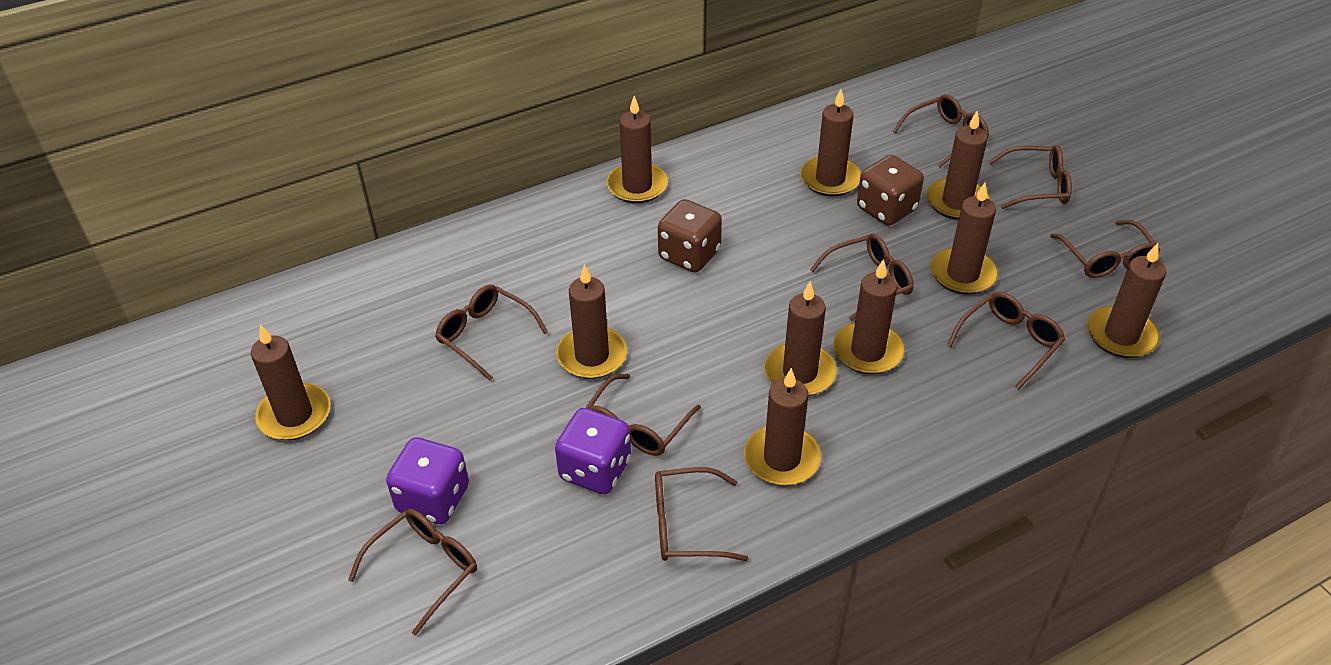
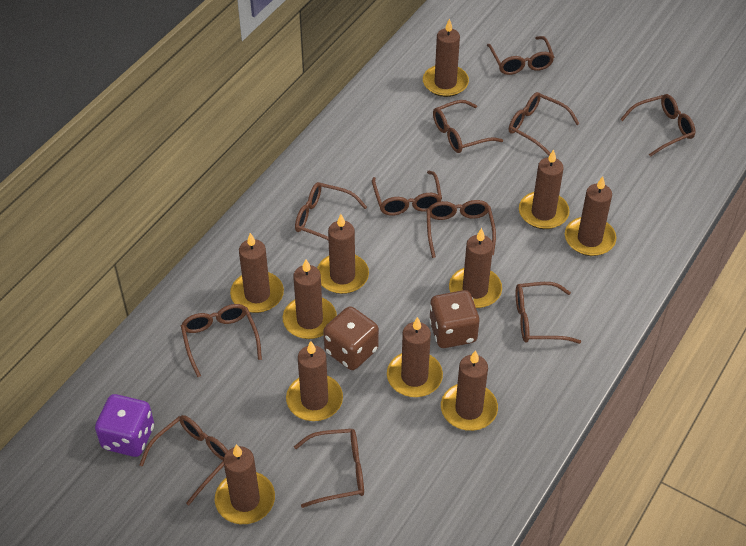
brown candle: 10 -> 11
brown glasses: 9 -> 11
purple dice: 2 -> 1

